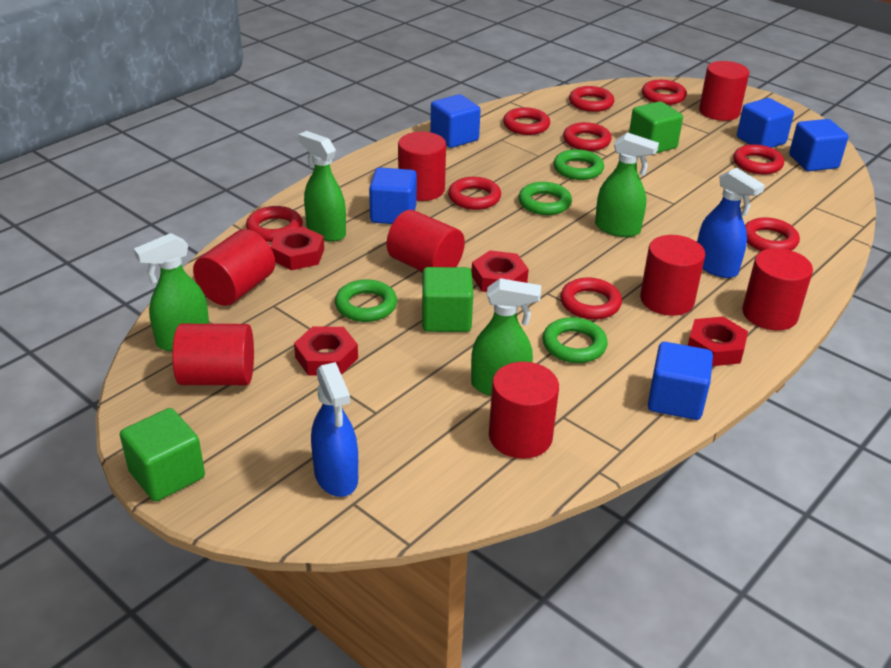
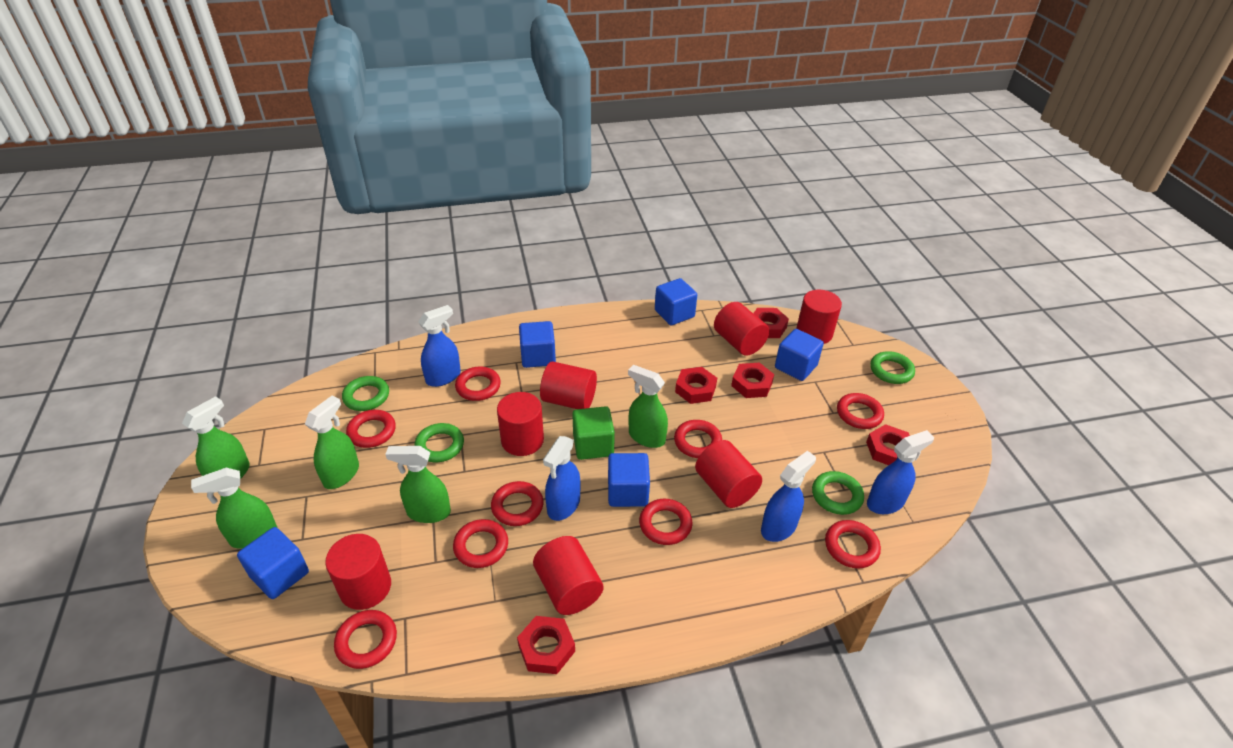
blue spray bottle: 2 -> 4
green cube: 3 -> 1
green spray bottle: 4 -> 5
red cylinder: 8 -> 7
red nut: 4 -> 5

